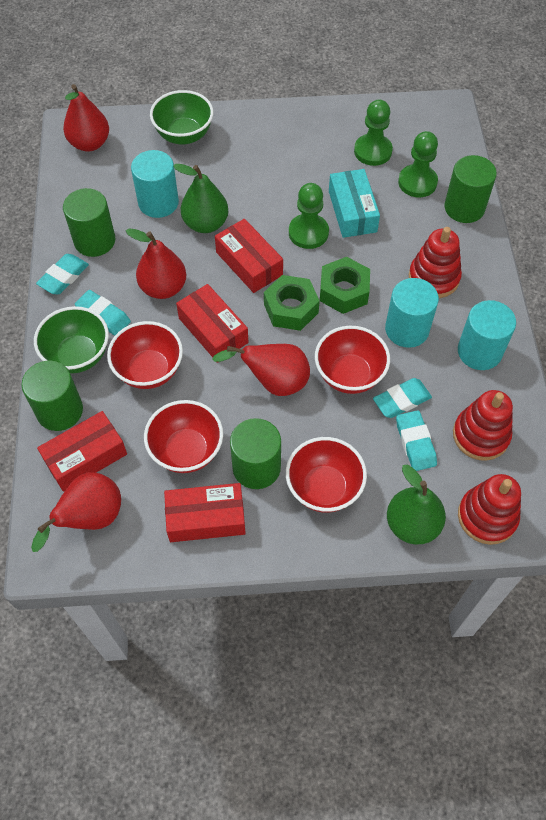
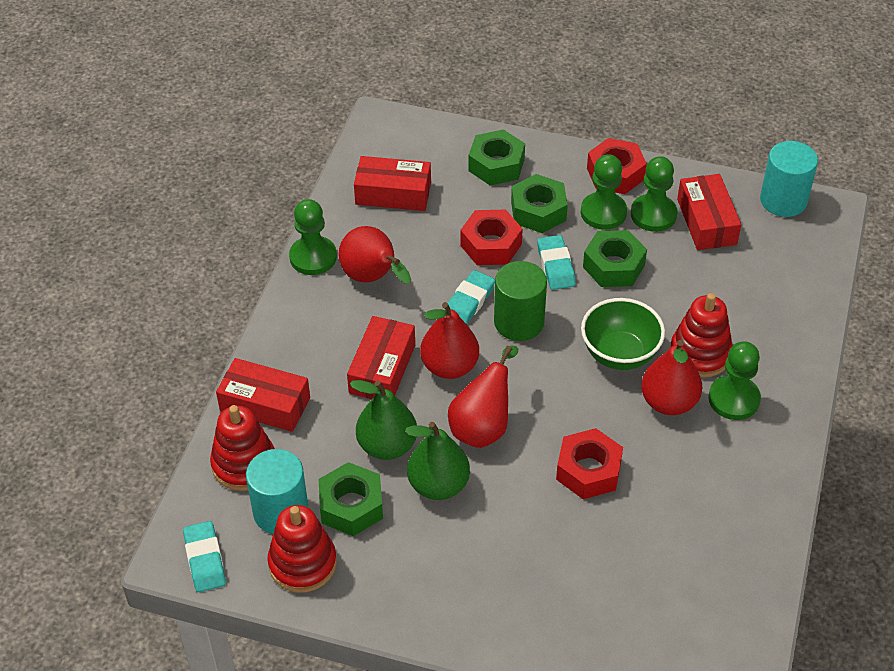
green bowl: 2 -> 1
green cylinder: 4 -> 1
green nut: 2 -> 4
green pawn: 3 -> 4
red bowl: 4 -> 0
red nut: 0 -> 3
turquoise box: 1 -> 0
turquoise cylinder: 3 -> 2
turquoise eraser: 4 -> 3

